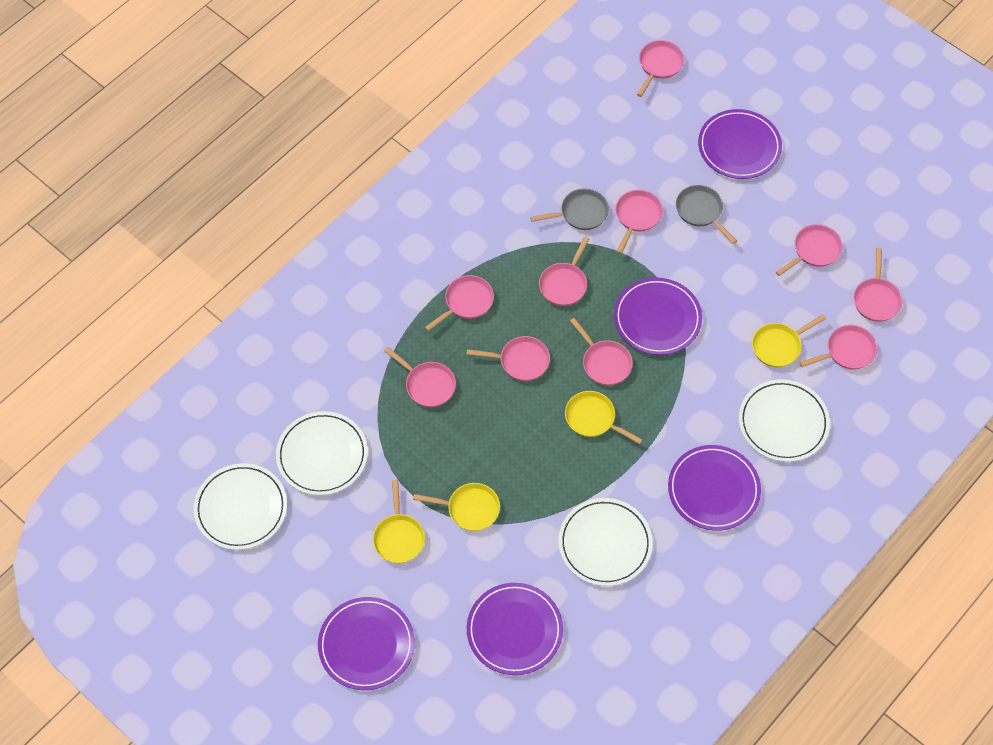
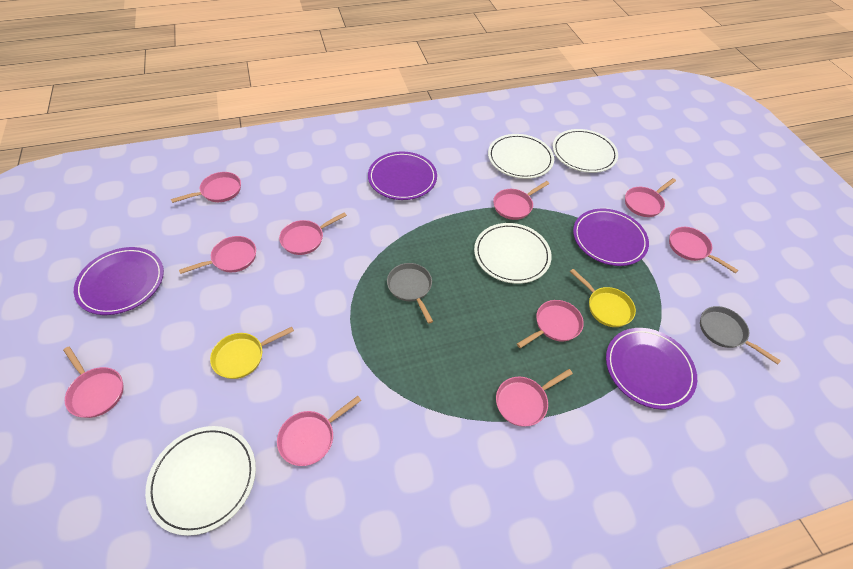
purple plate: 5 -> 4
yellow pan: 4 -> 2

